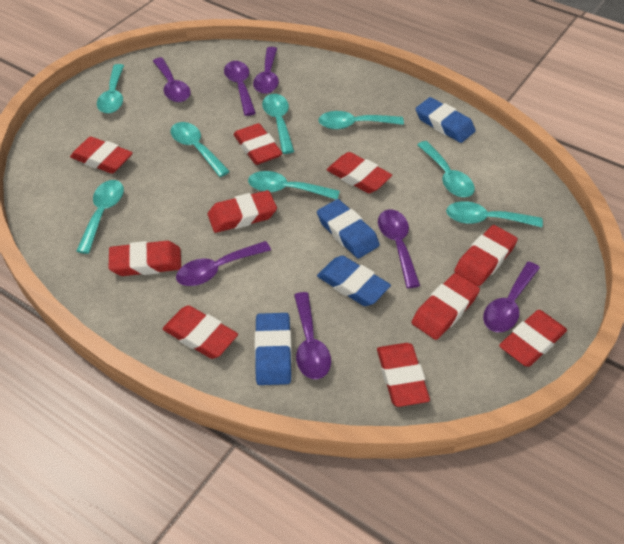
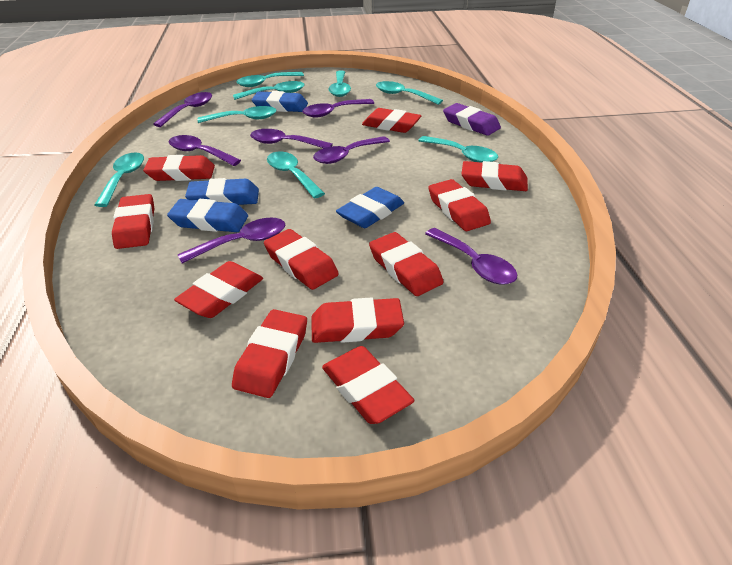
purple eraser: 0 -> 1
red eraser: 10 -> 11

